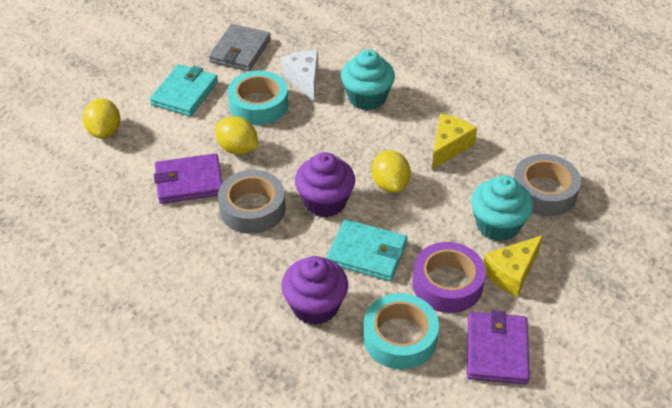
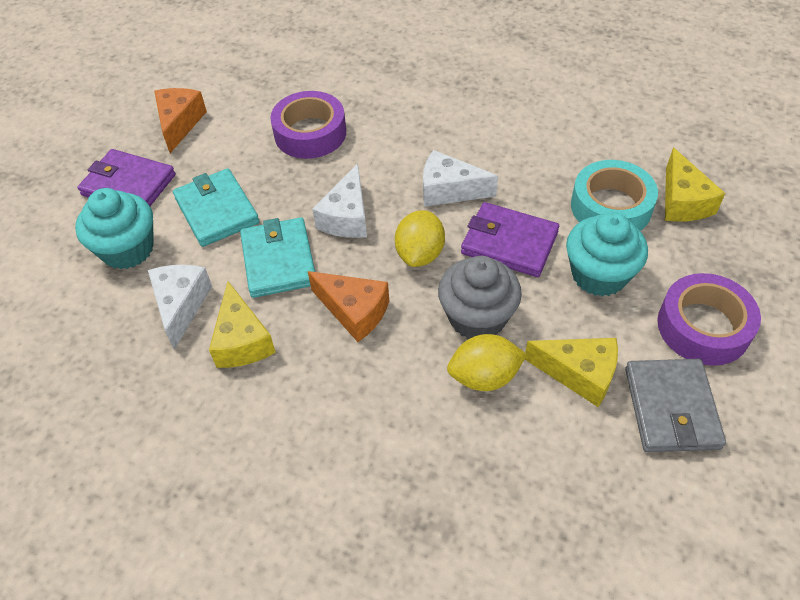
grey cupcake: 0 -> 1
grey tape: 2 -> 0
orange cheese: 0 -> 2
purple cupcake: 2 -> 0
purple tape: 1 -> 2
turquoise tape: 2 -> 1
white cheese: 1 -> 3
yellow cheese: 2 -> 3
yellow lemon: 3 -> 2

